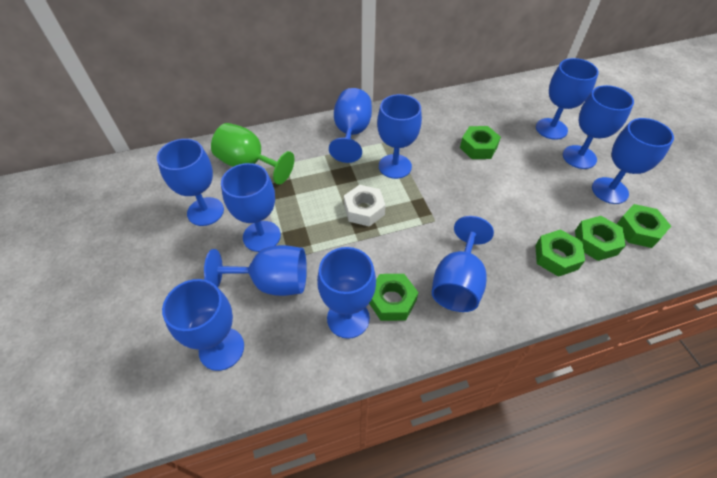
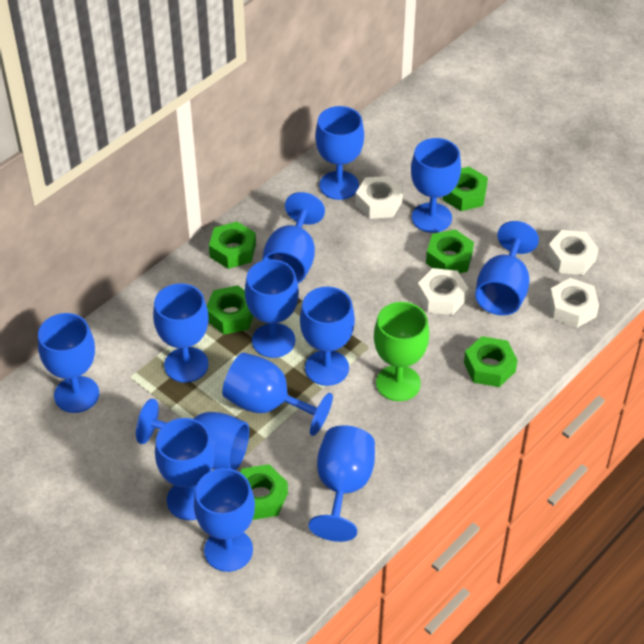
blue goblet: 11 -> 13
green nut: 5 -> 6
white nut: 1 -> 4

